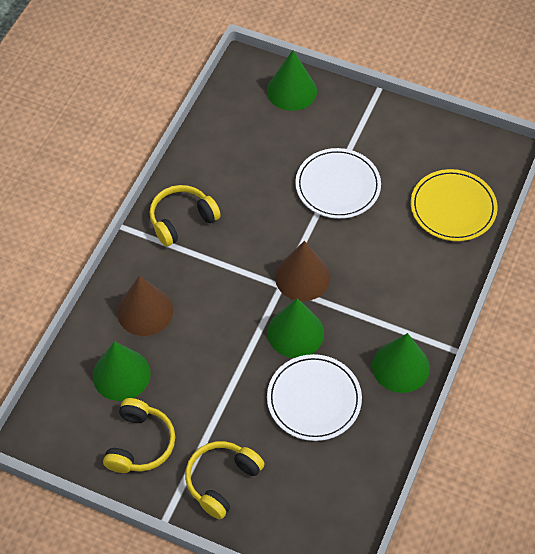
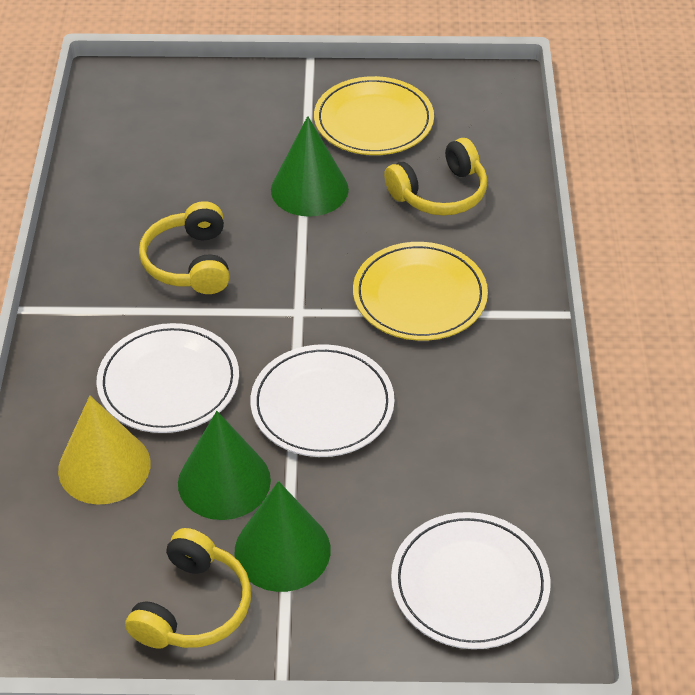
brown cone: 2 -> 0
green cone: 4 -> 3
white plate: 2 -> 3
yellow cone: 0 -> 1
yellow plate: 1 -> 2

